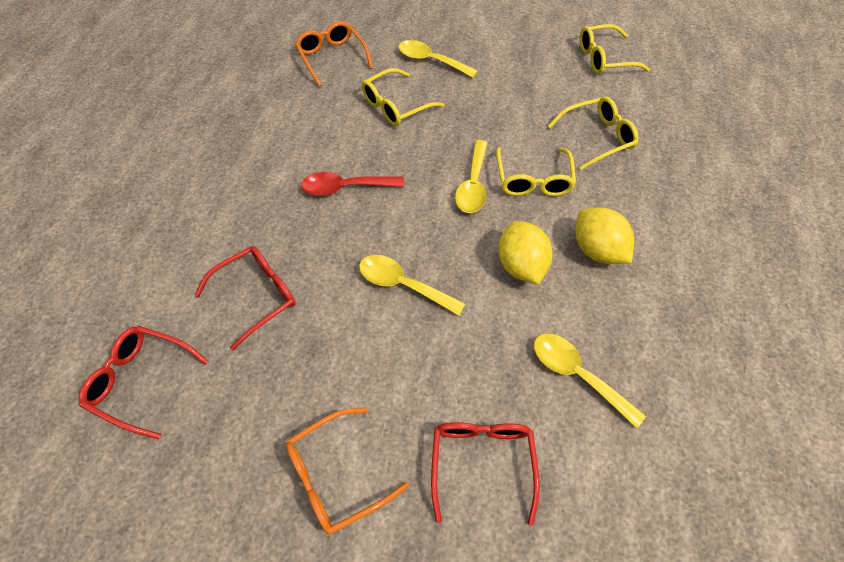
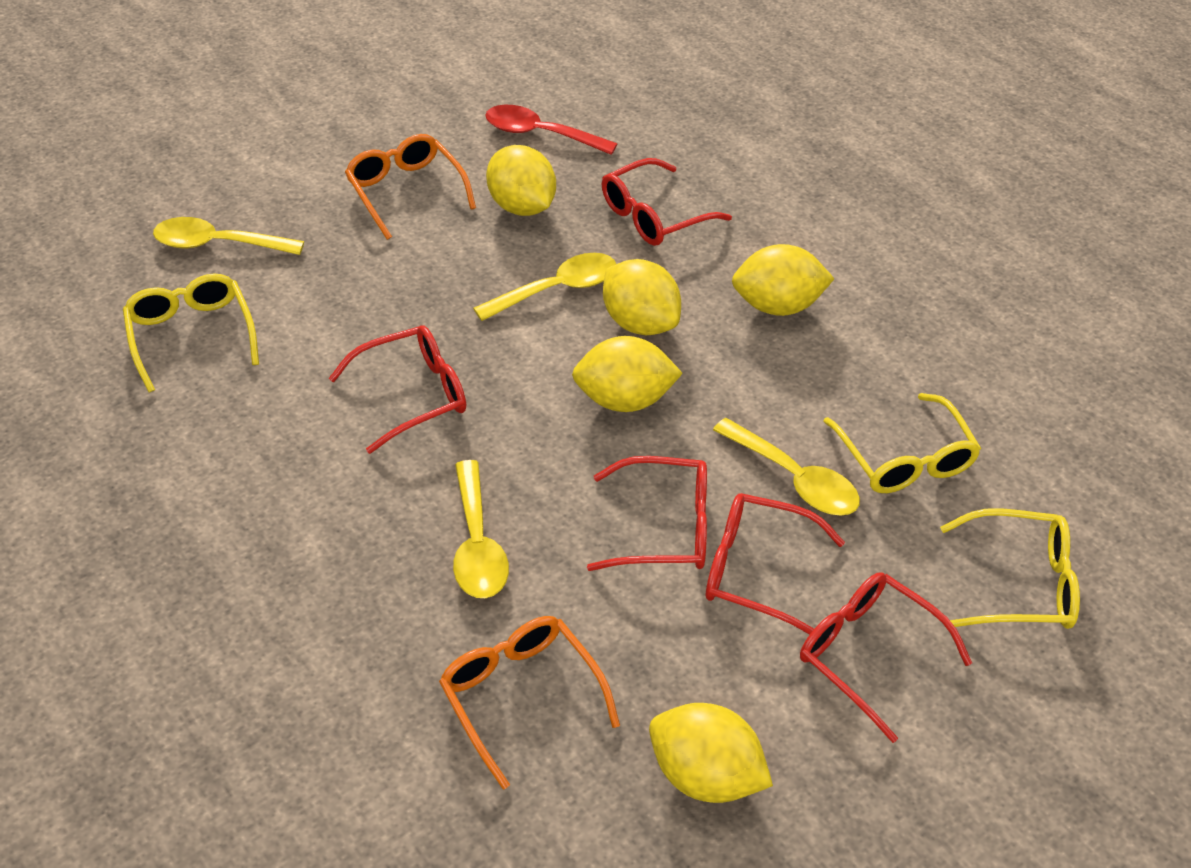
red glasses: 3 -> 5
yellow glasses: 4 -> 3
yellow lemon: 2 -> 5

